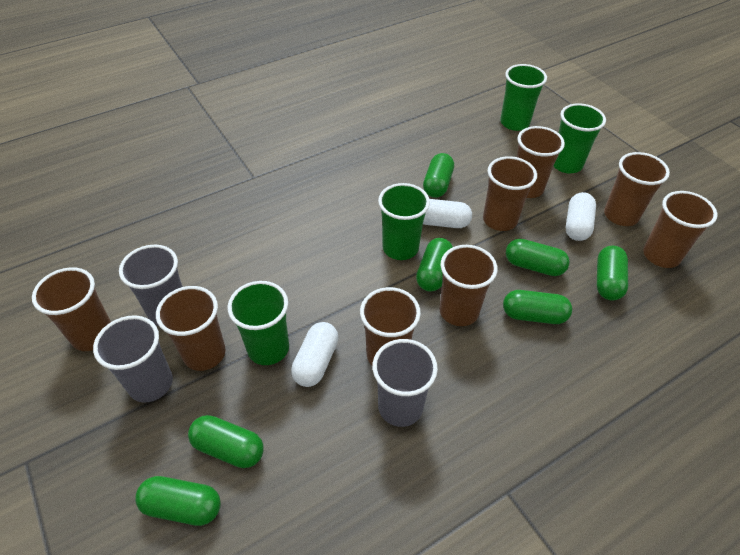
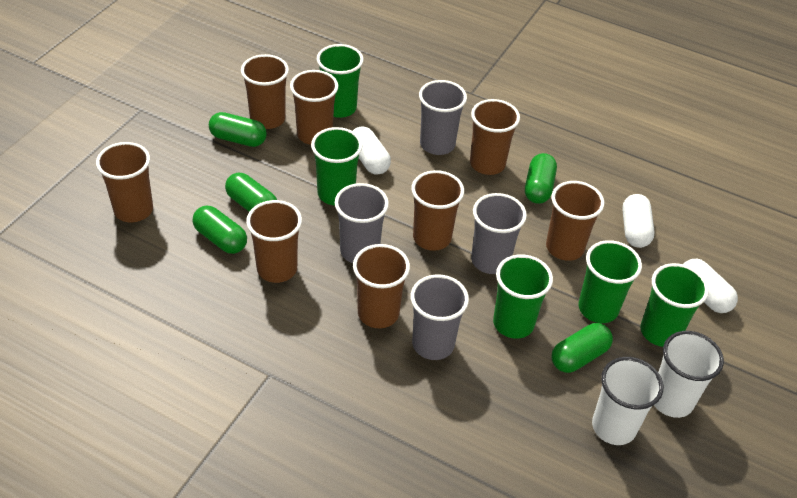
green capsule: 7 -> 5
green cup: 4 -> 5
grey cup: 3 -> 4
white cup: 0 -> 2

